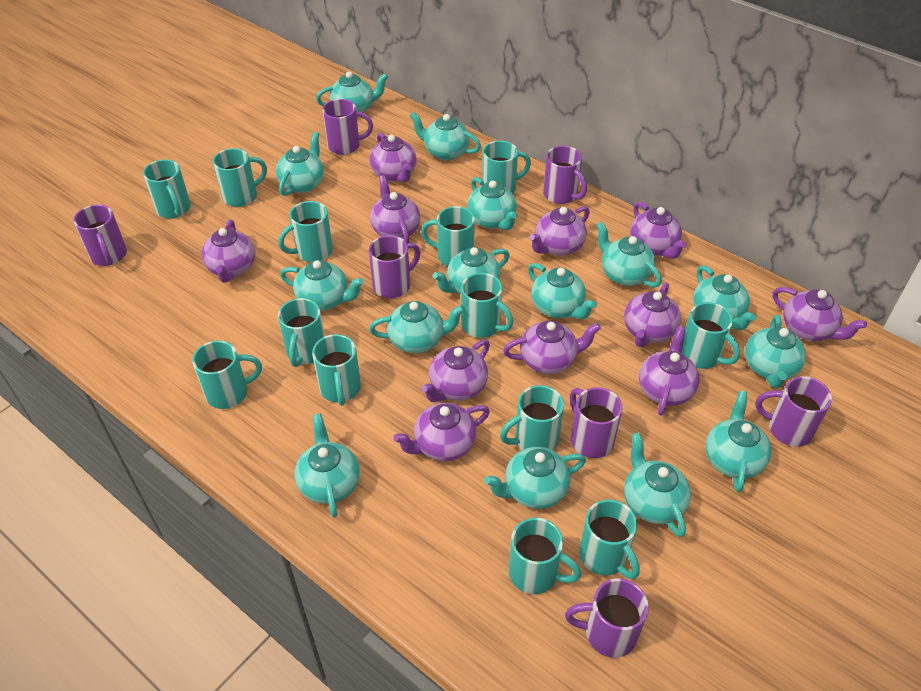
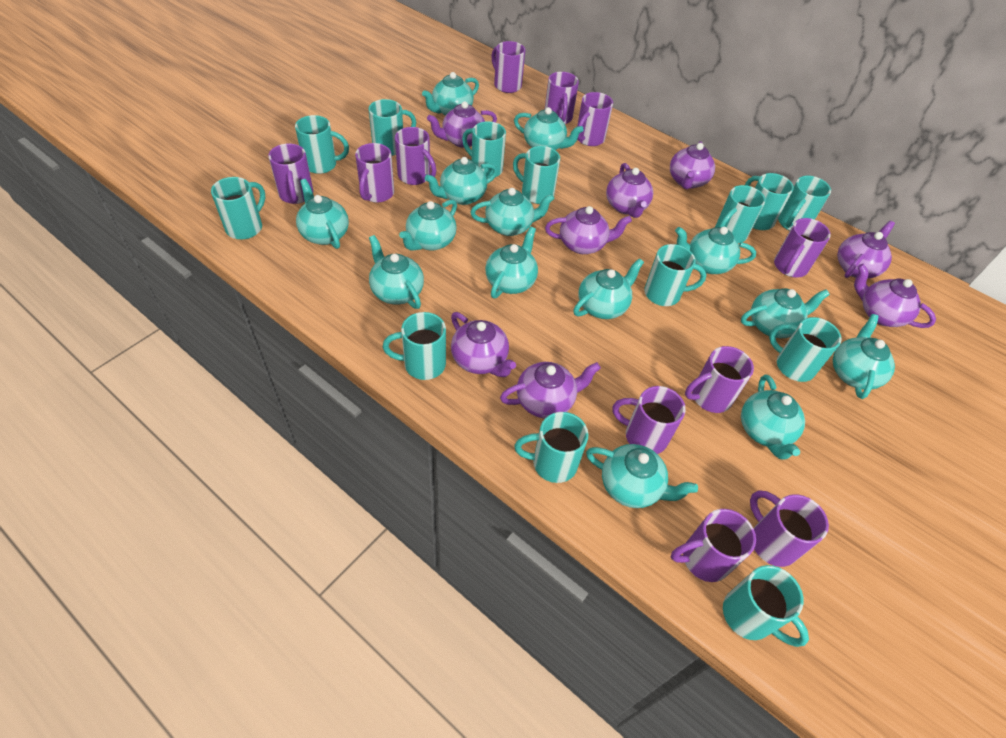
purple mug: 7 -> 11
purple teapot: 11 -> 8
turquoise teapot: 15 -> 14

